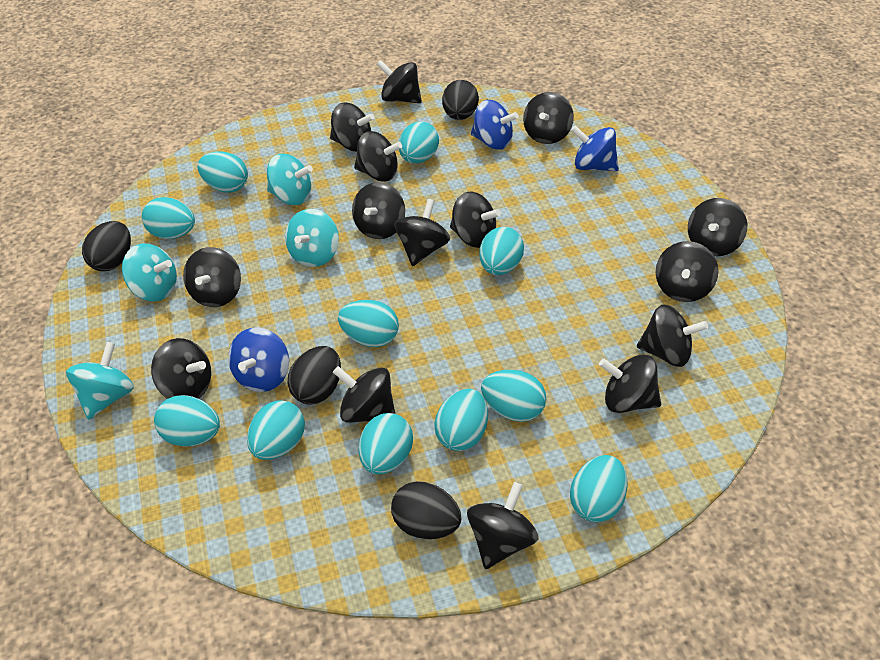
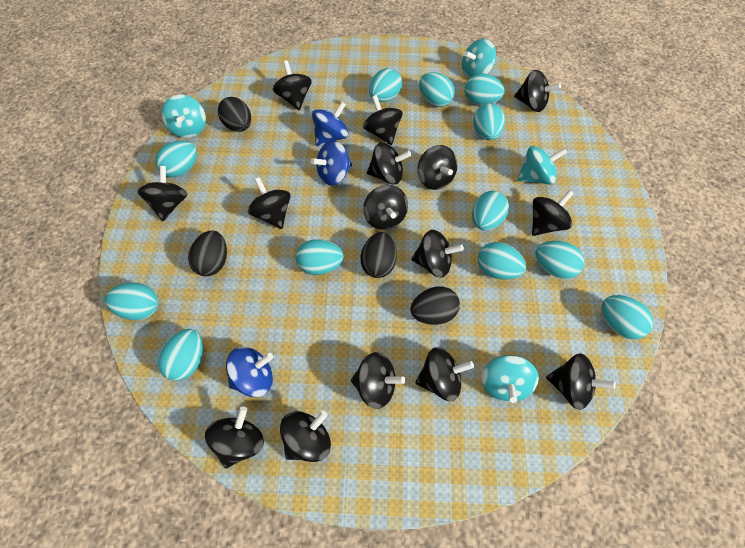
turquoise egg: 11 -> 12

